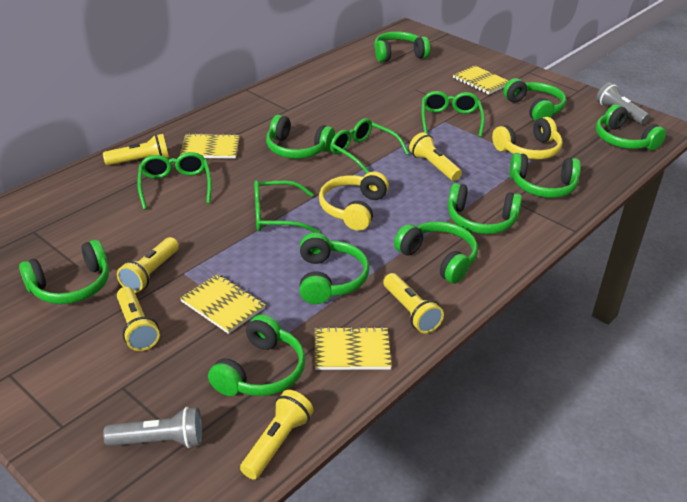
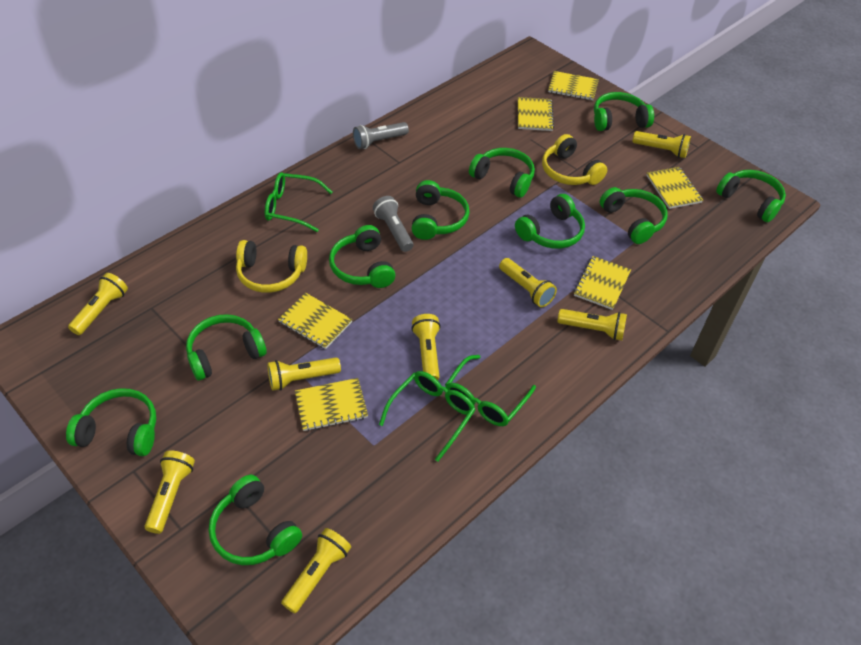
green glasses: 4 -> 3
yellow flashlight: 6 -> 8
yellow notebook: 4 -> 6

